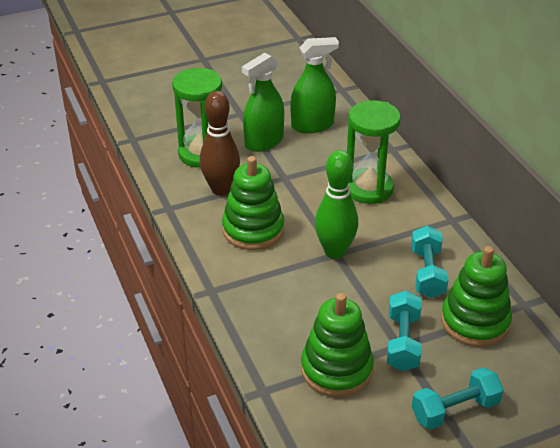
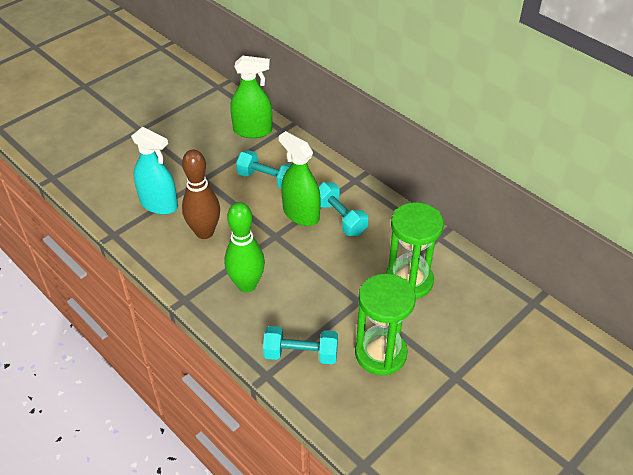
green stacking toy: 3 -> 0
turquoise spray bottle: 0 -> 1

